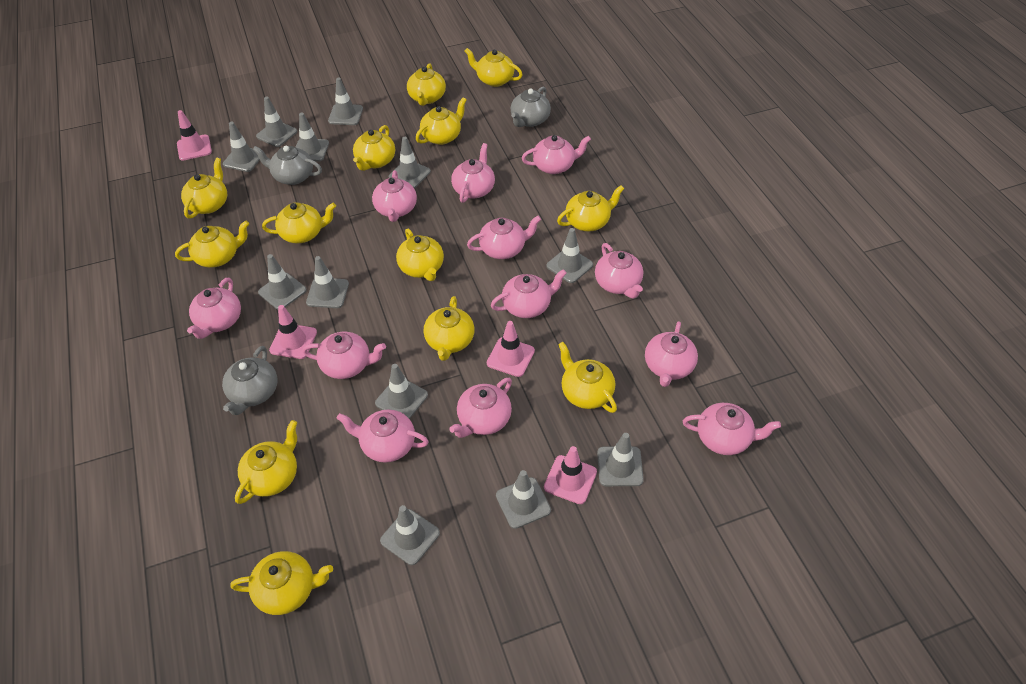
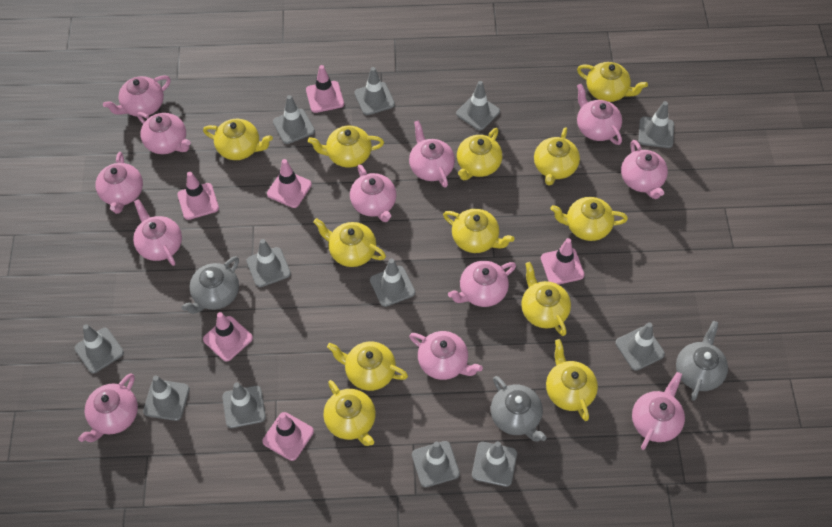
pink traffic cone: 4 -> 6
yellow teapot: 13 -> 12

